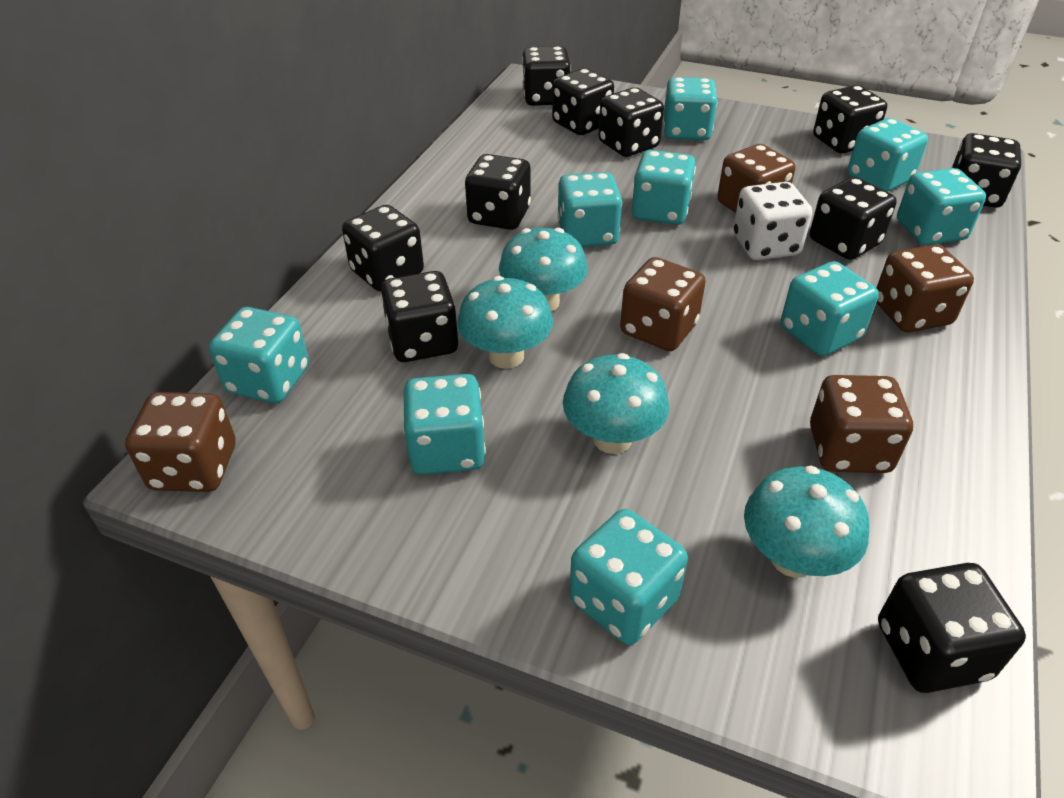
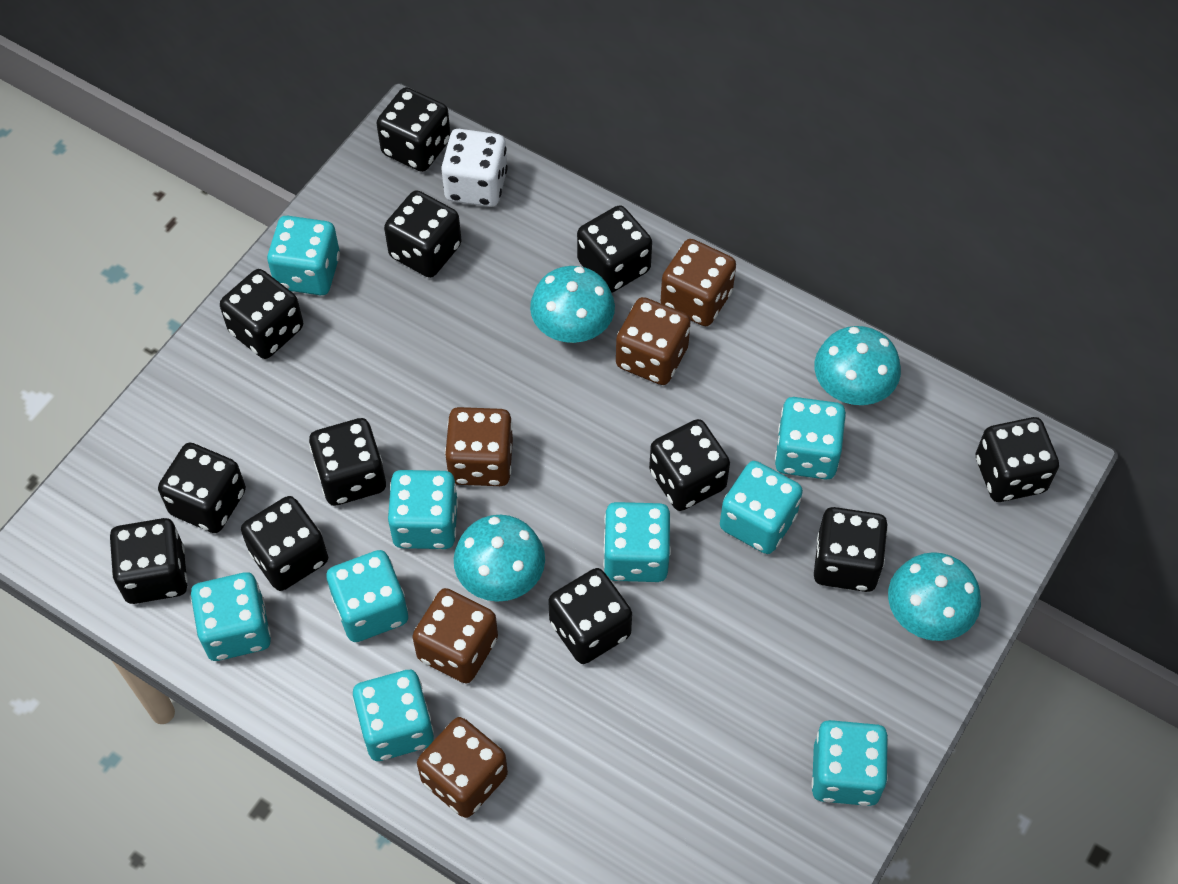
black dice: 10 -> 12

